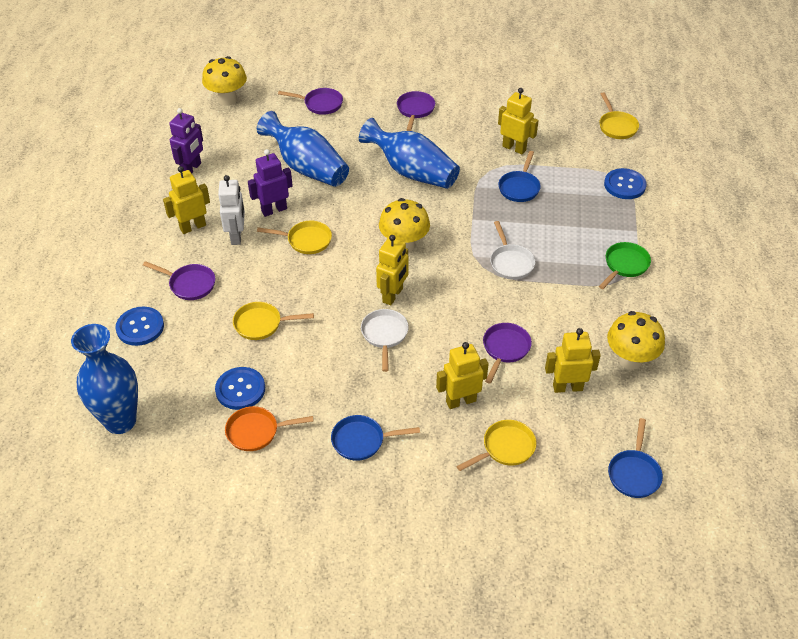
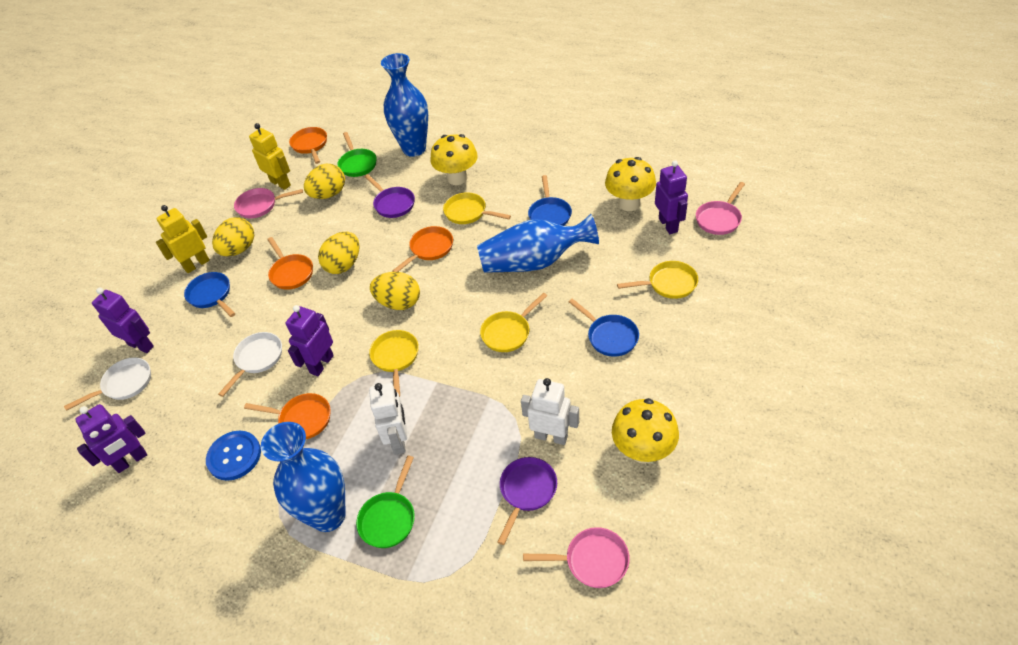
blue button: 3 -> 1
green pan: 1 -> 2
orange pan: 1 -> 4
pink pan: 0 -> 3
purple pan: 4 -> 2
purple robot: 2 -> 4
white robot: 1 -> 2
yellow egg: 0 -> 4
yellow robot: 5 -> 2

